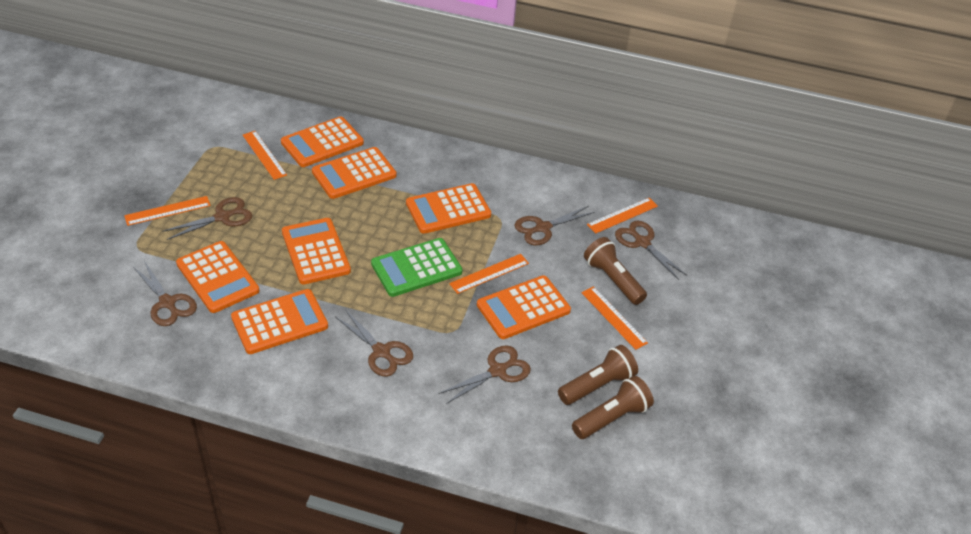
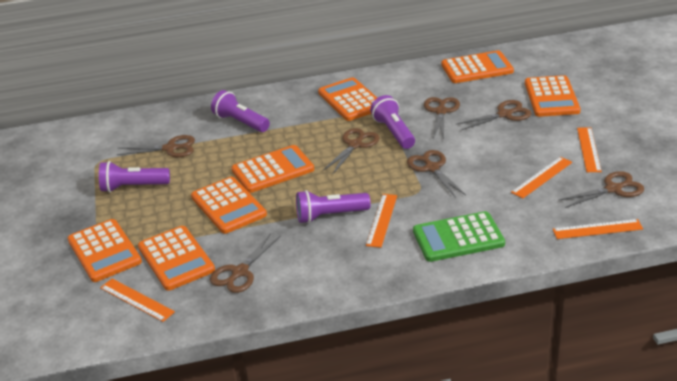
brown flashlight: 3 -> 0
brown scissors: 6 -> 7
purple flashlight: 0 -> 4

